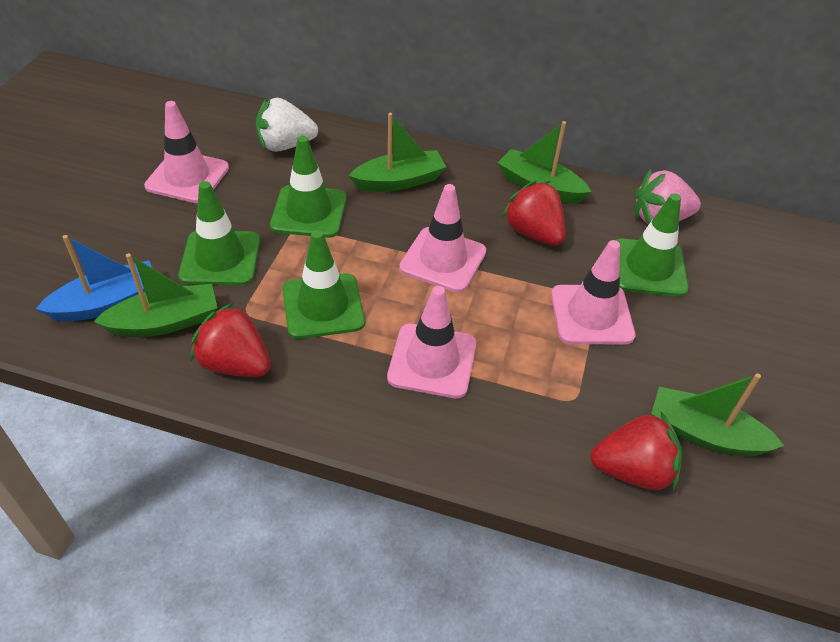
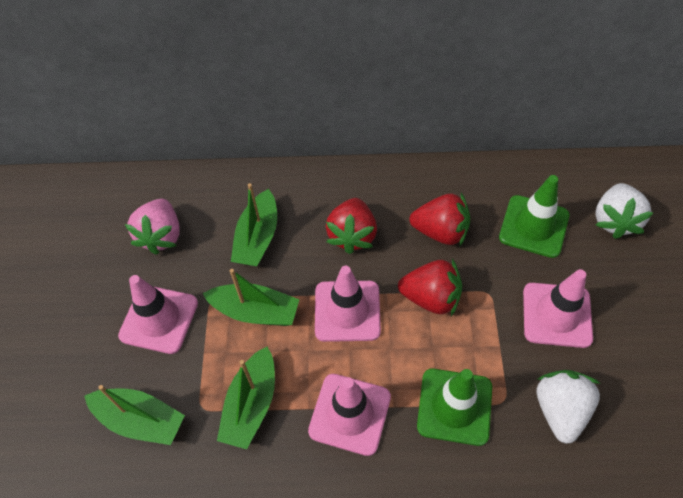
blue boat: 1 -> 0
green traffic cone: 4 -> 2
white strawberry: 1 -> 2

